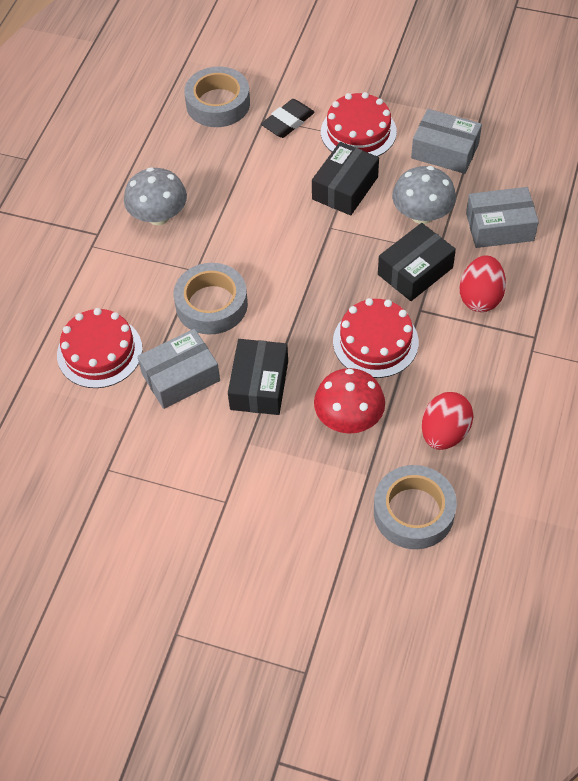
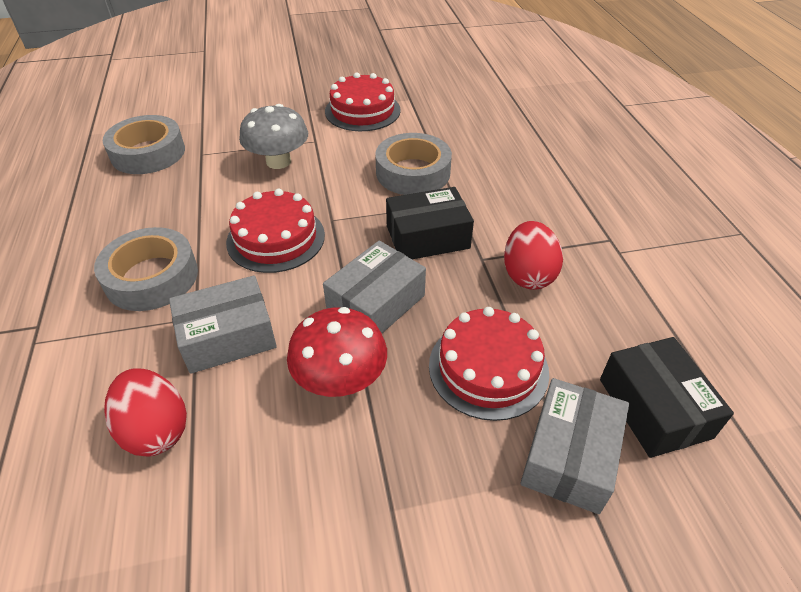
black box: 3 -> 2
black eraser: 1 -> 0
grey mushroom: 2 -> 1

